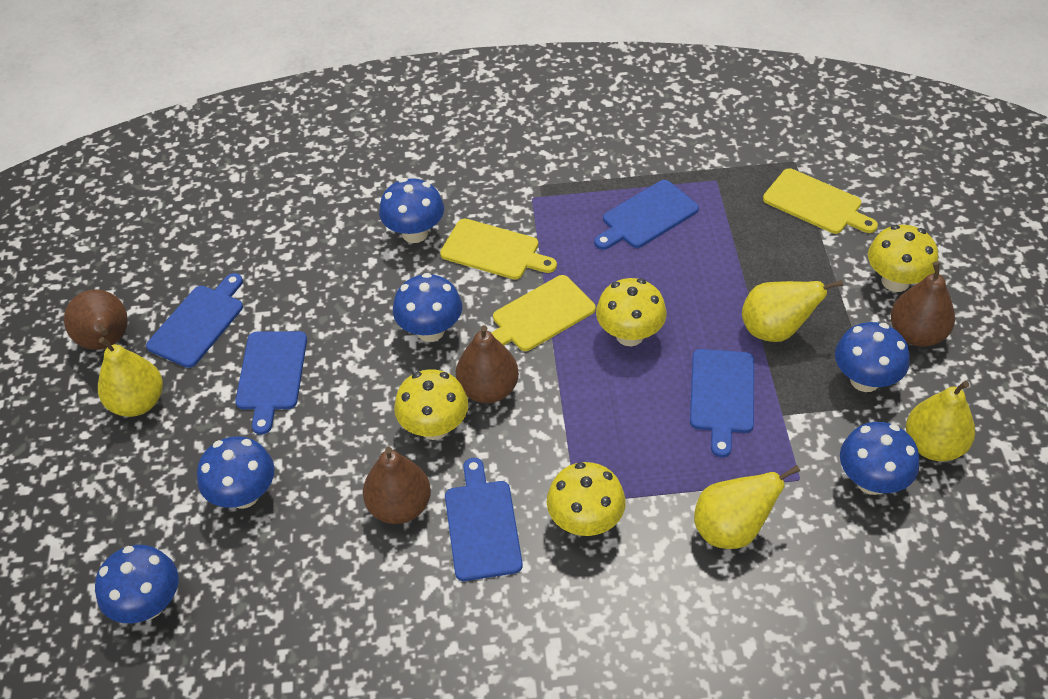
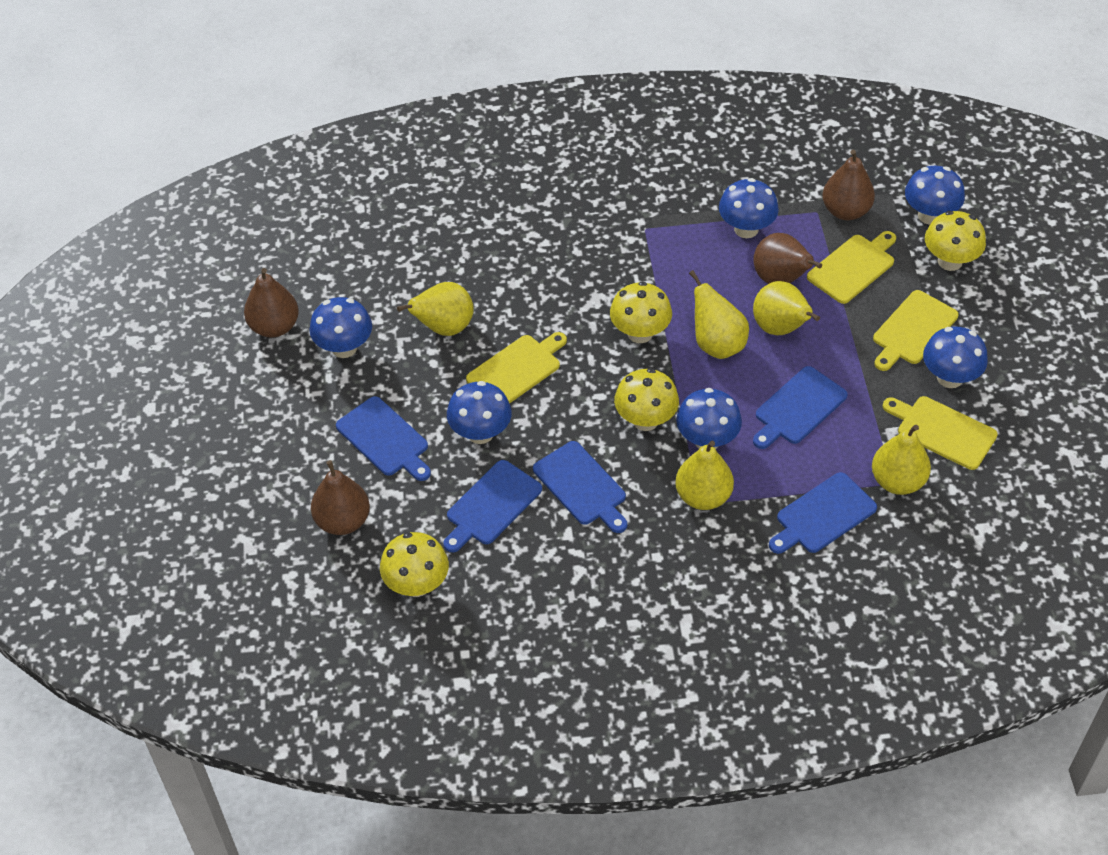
yellow cutting board: 3 -> 4
yellow pear: 4 -> 5

